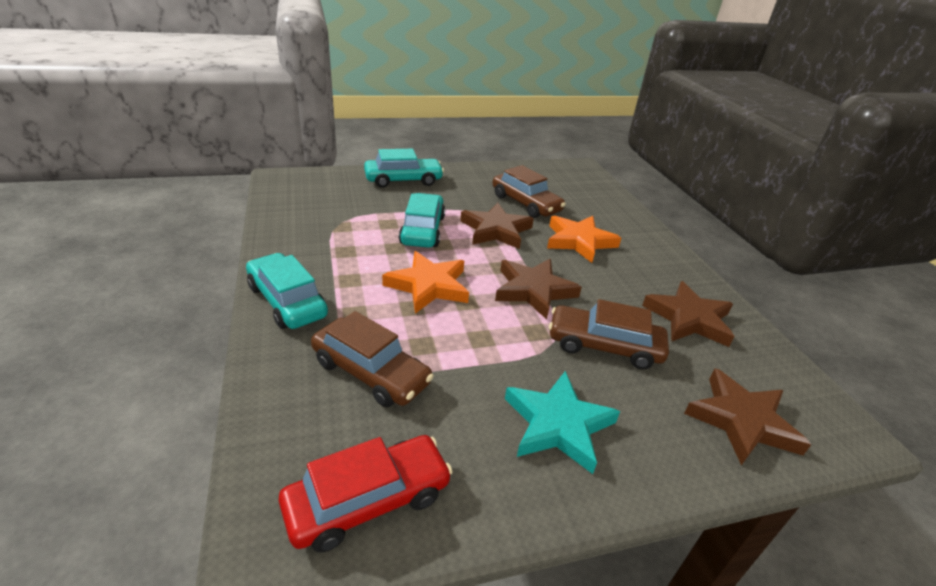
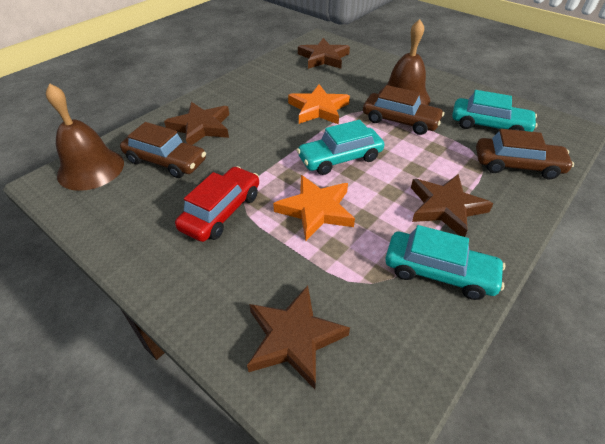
brown bell: 0 -> 2
turquoise star: 1 -> 0

